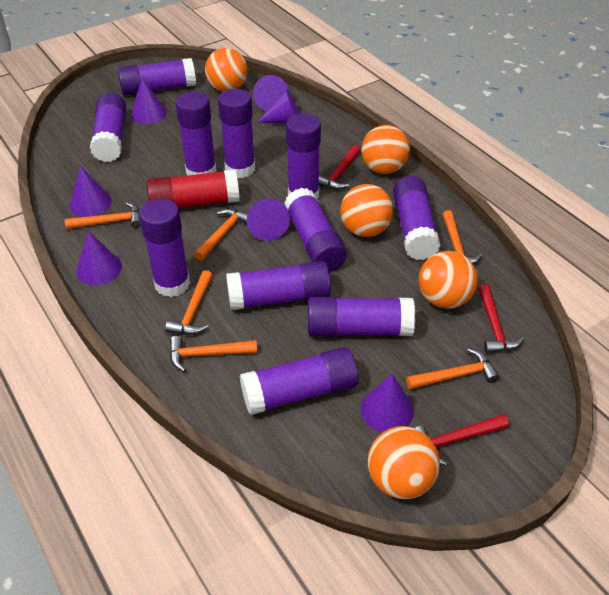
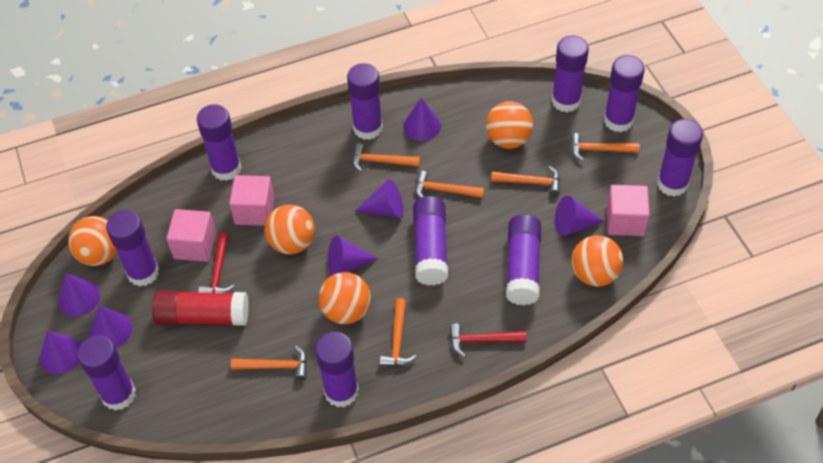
pink cube: 0 -> 3
purple glue stick: 11 -> 10
red hammer: 3 -> 2

